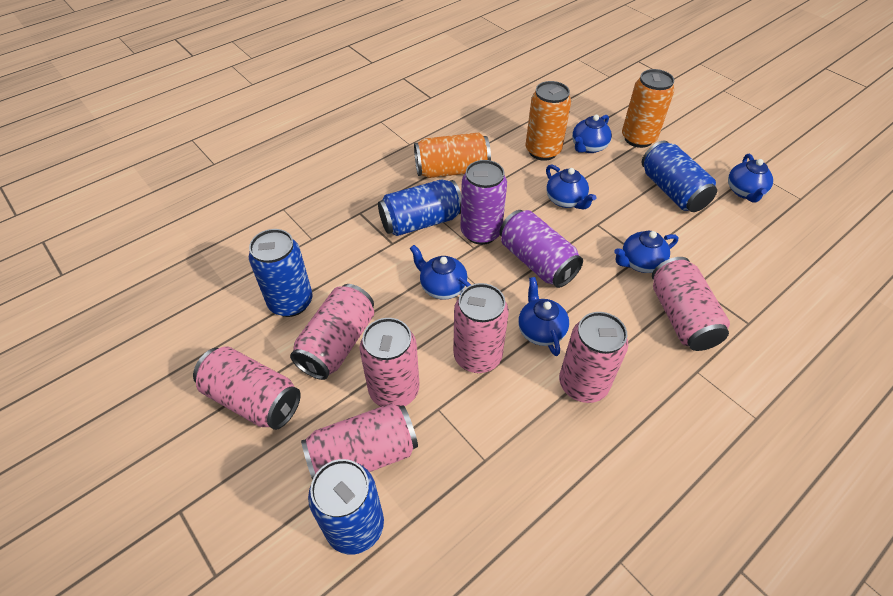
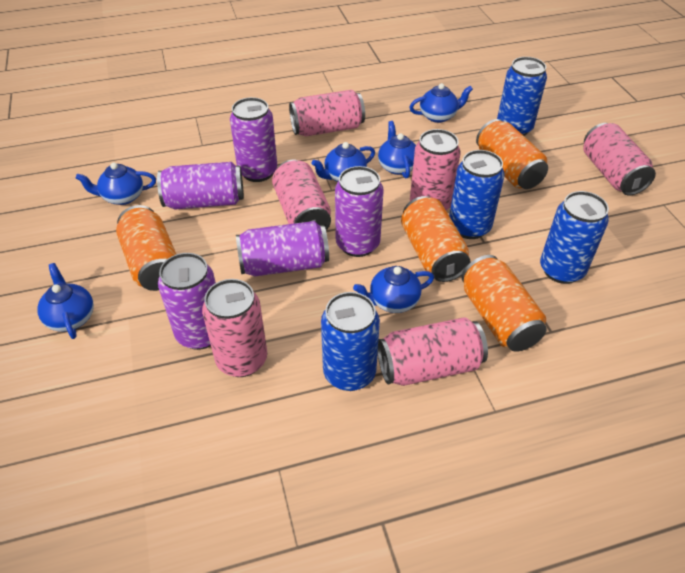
orange can: 3 -> 4
pink can: 7 -> 6
purple can: 2 -> 5

